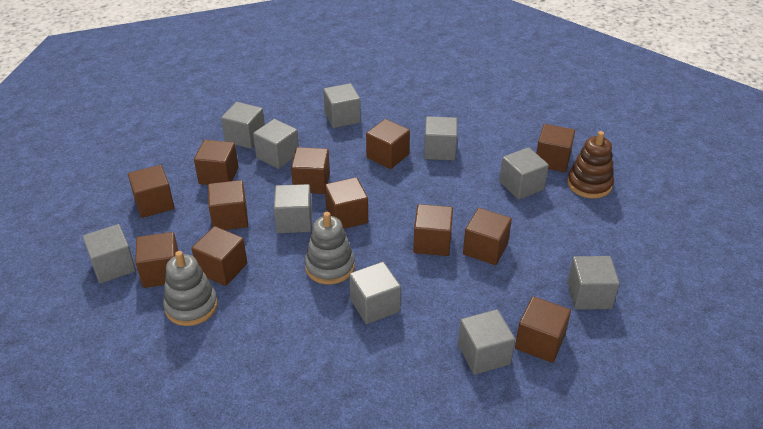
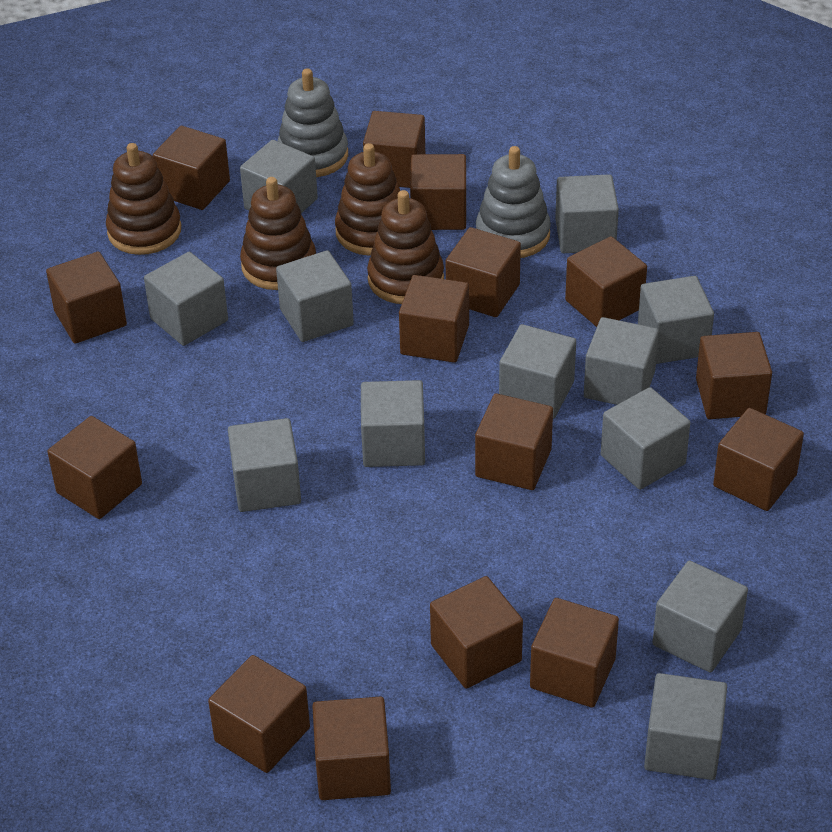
brown cube: 12 -> 15
brown stacking toy: 1 -> 4
grey cube: 10 -> 12

